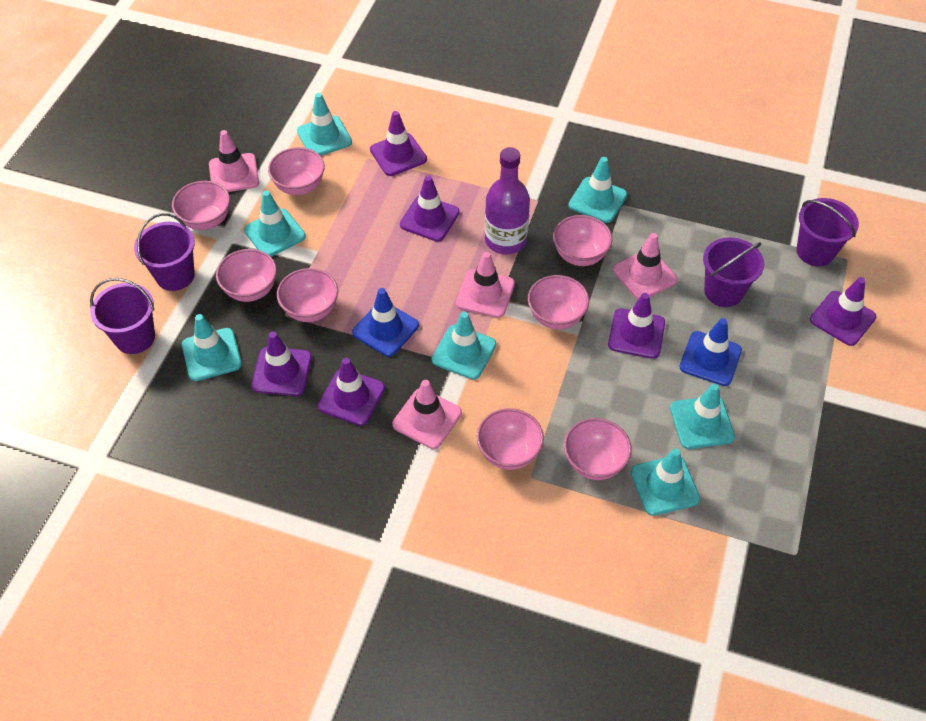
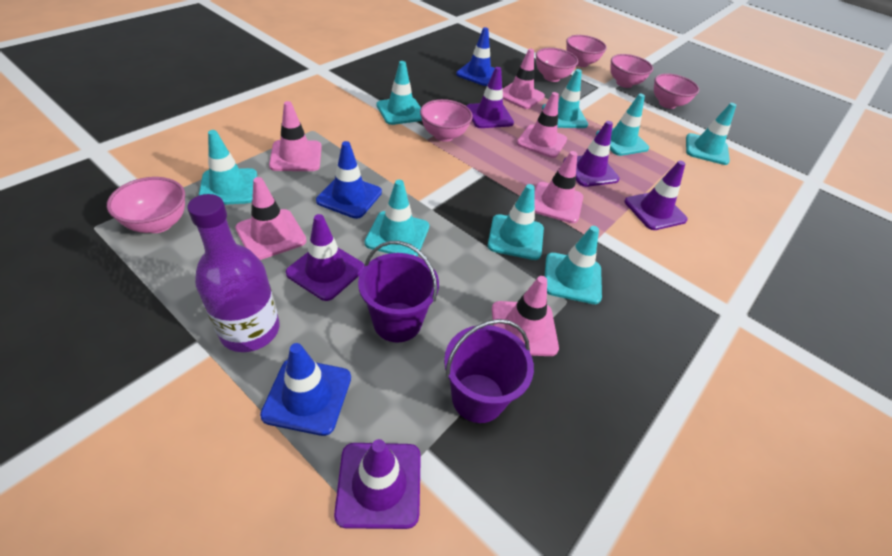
blue traffic cone: 2 -> 3
pink bowl: 8 -> 6
pink traffic cone: 4 -> 6
purple bucket: 4 -> 2
purple traffic cone: 6 -> 5
turquoise traffic cone: 7 -> 8

